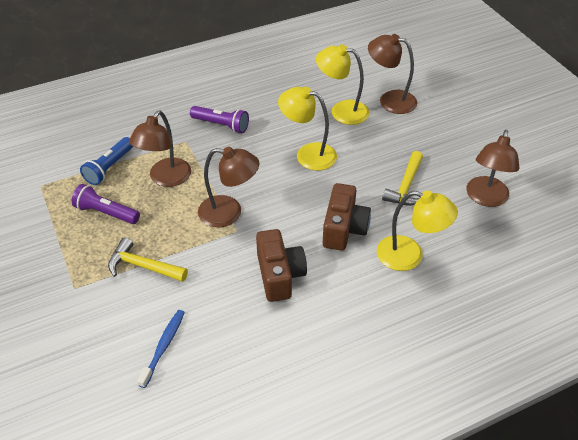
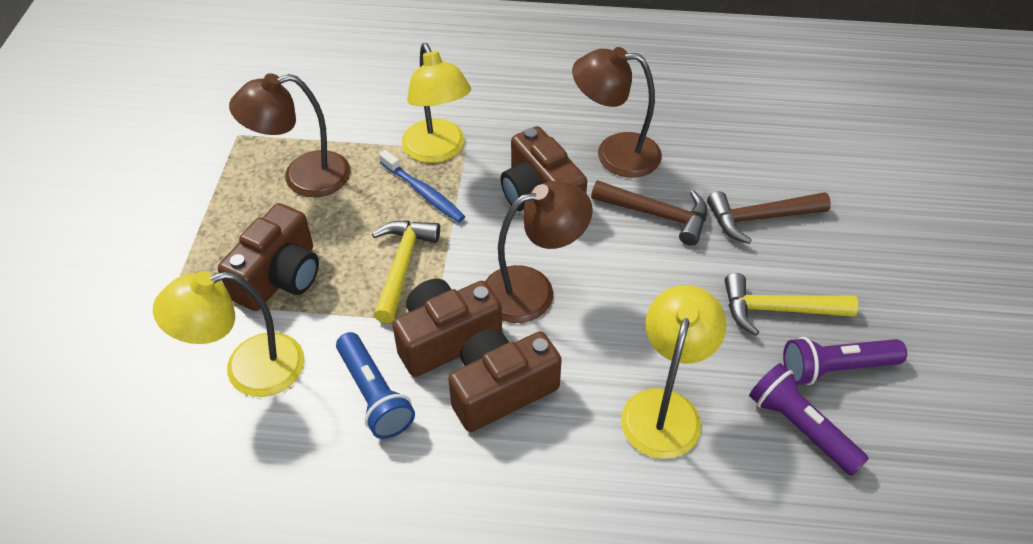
brown camera: 2 -> 4
brown hammer: 0 -> 2
brown lamp: 4 -> 3

